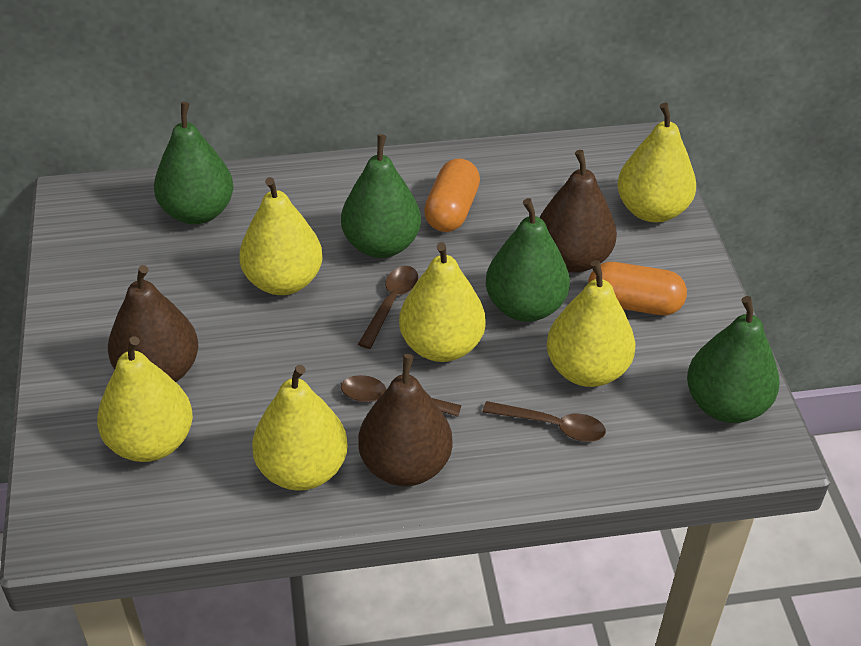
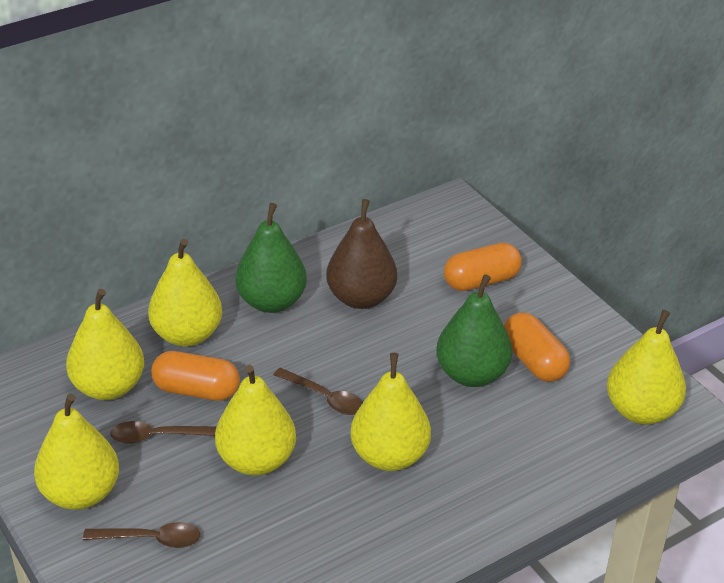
brown pear: 3 -> 1
green pear: 4 -> 2
orange capsule: 2 -> 3

